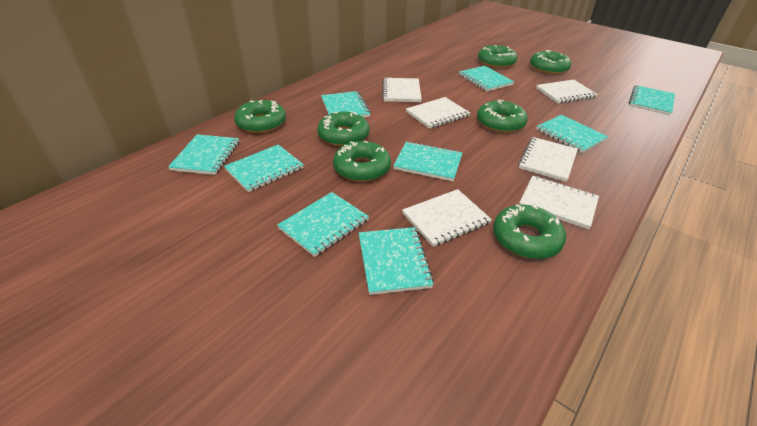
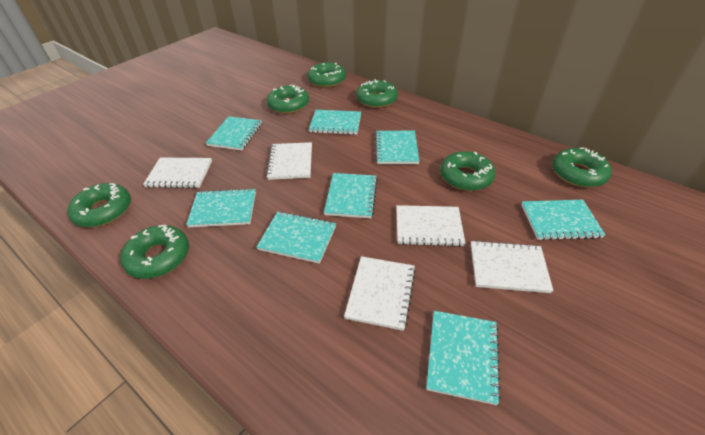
turquoise notebook: 9 -> 8
white notebook: 6 -> 5

